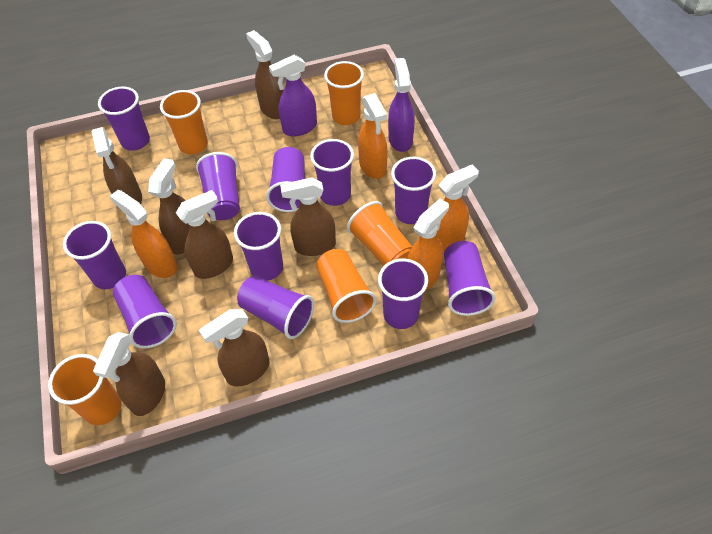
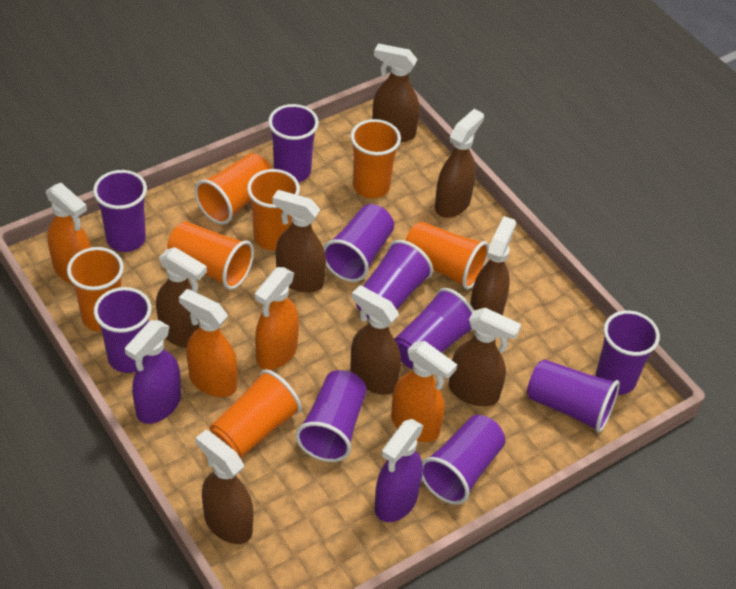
brown spray bottle: 7 -> 8
orange cup: 5 -> 7
purple cup: 11 -> 10

